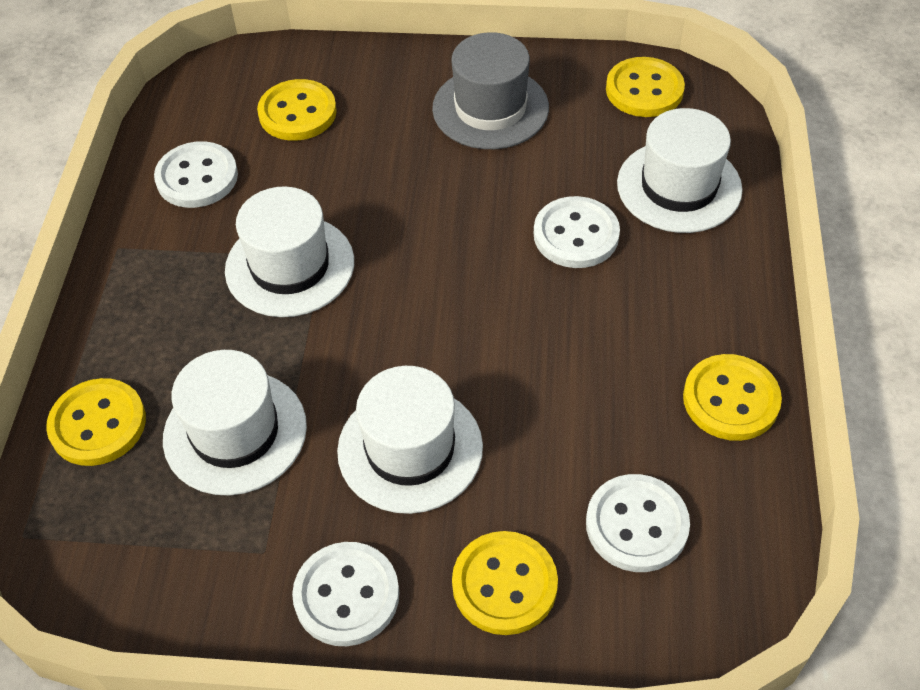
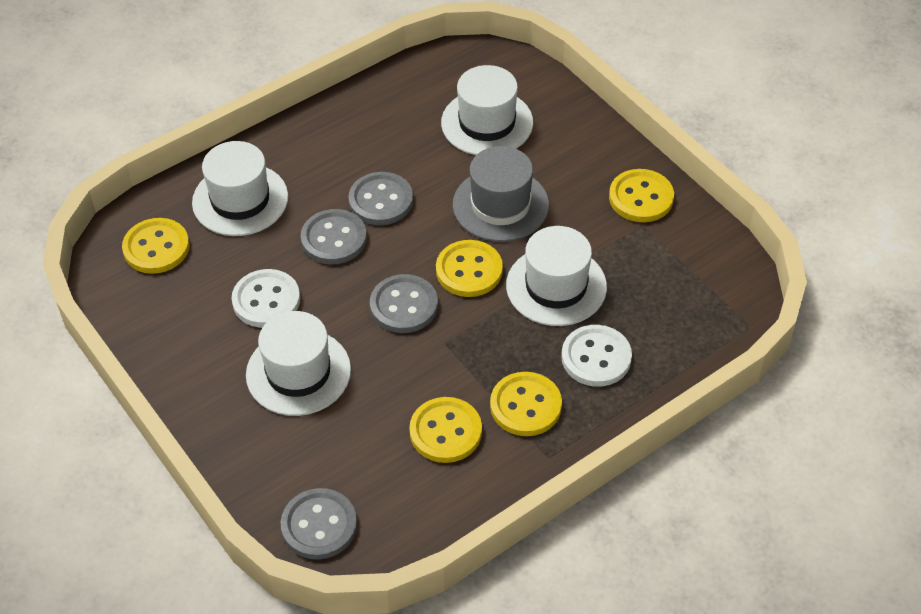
grey button: 0 -> 4
white button: 4 -> 2

